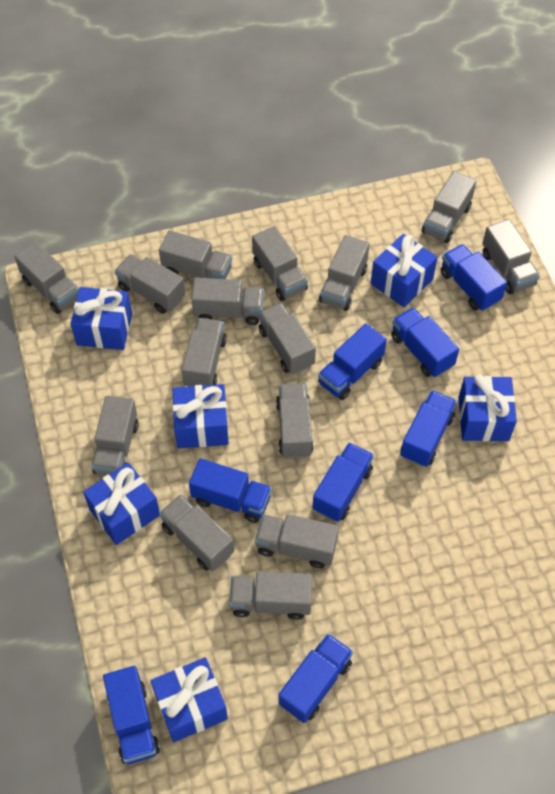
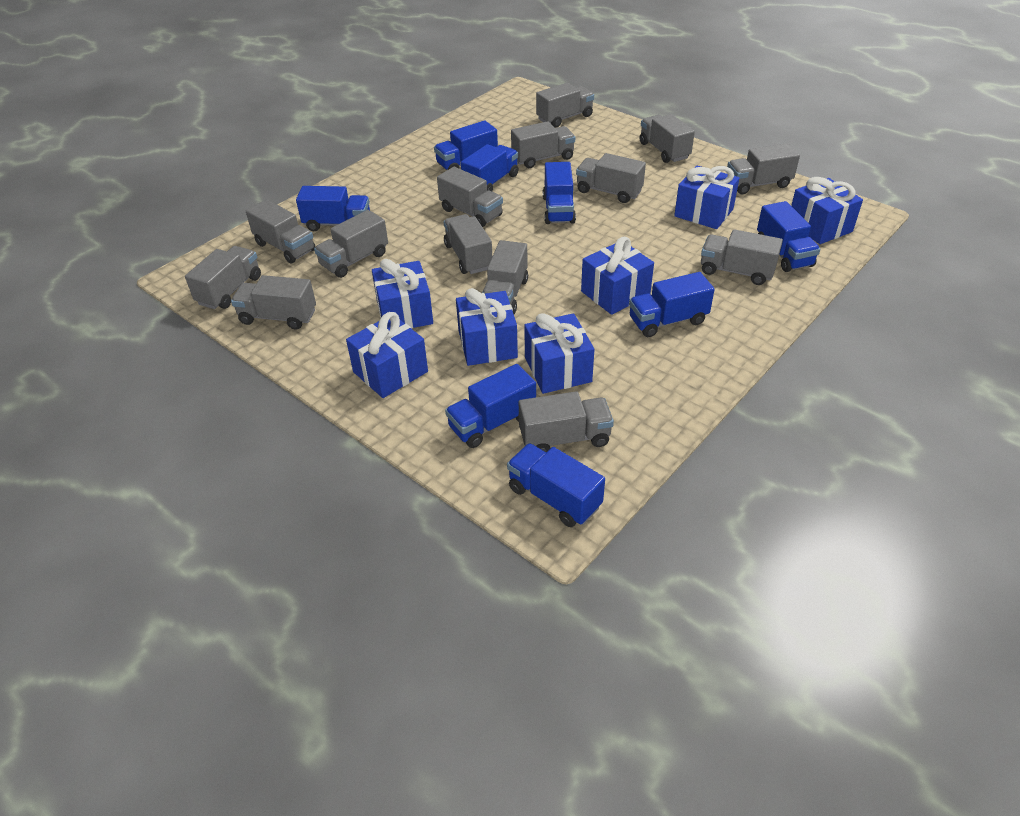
blue gift: 6 -> 7
grey truck: 15 -> 14

